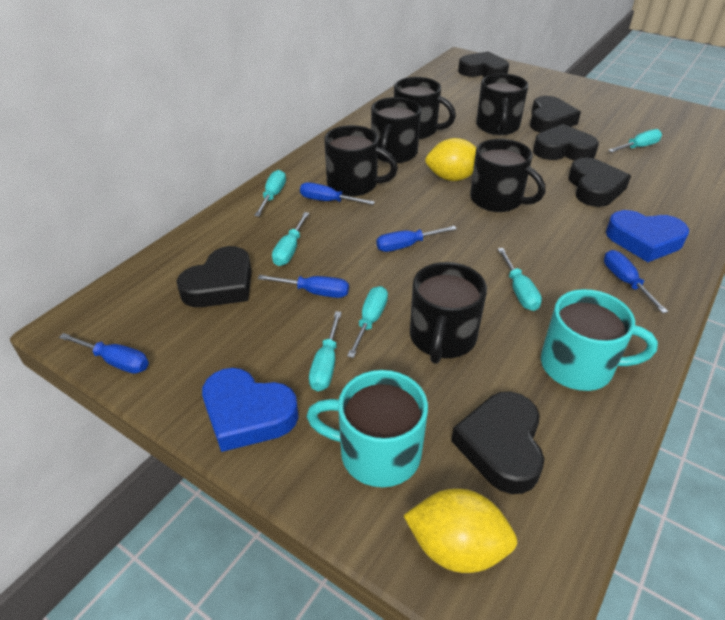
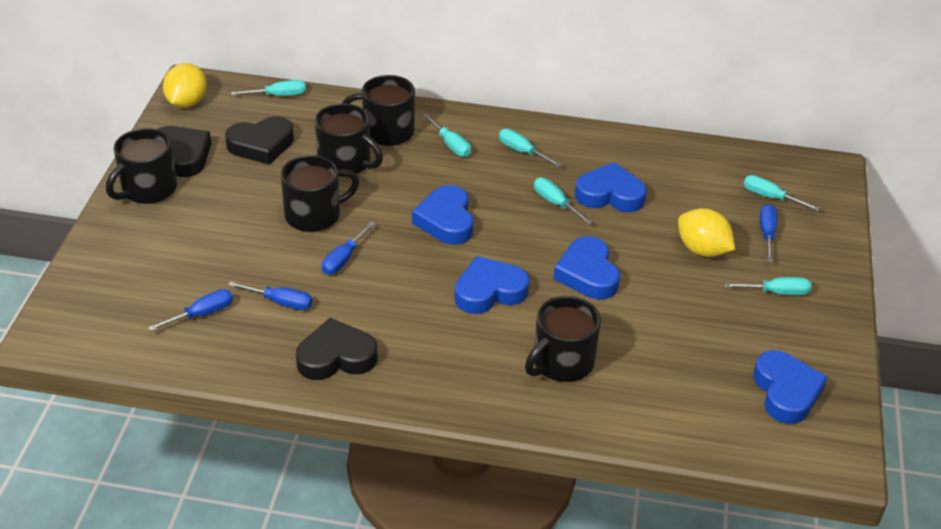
black heart: 6 -> 3
black mug: 6 -> 5
blue heart: 2 -> 5
blue screwdriver: 5 -> 4
turquoise mug: 2 -> 0

